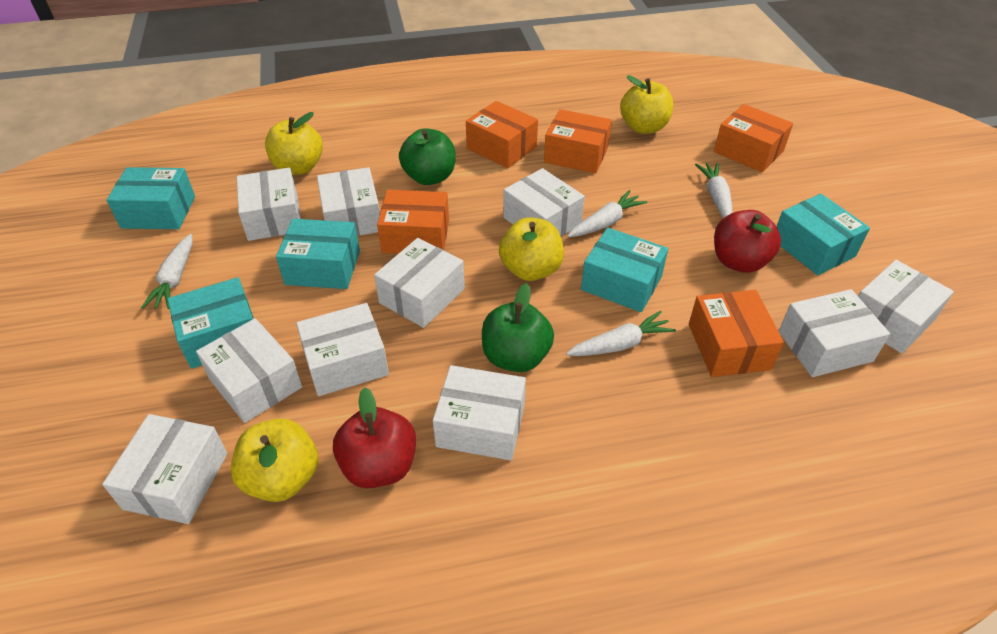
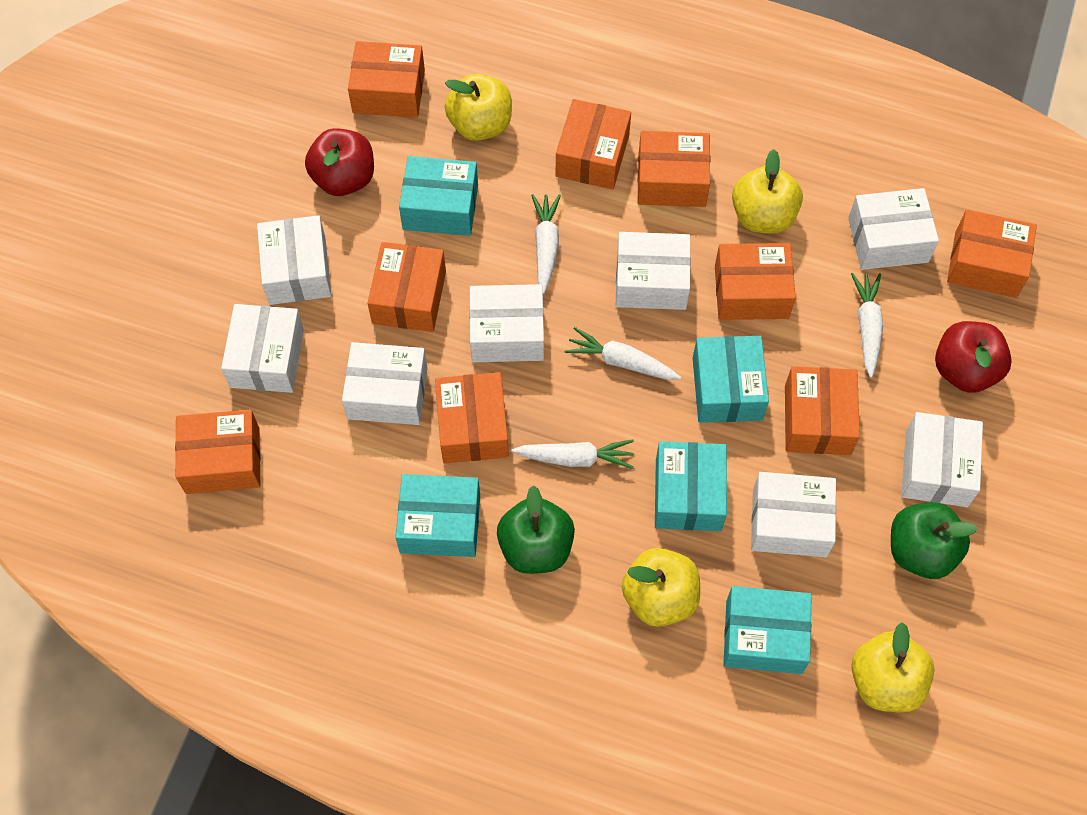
orange box: 5 -> 9
white box: 10 -> 8

